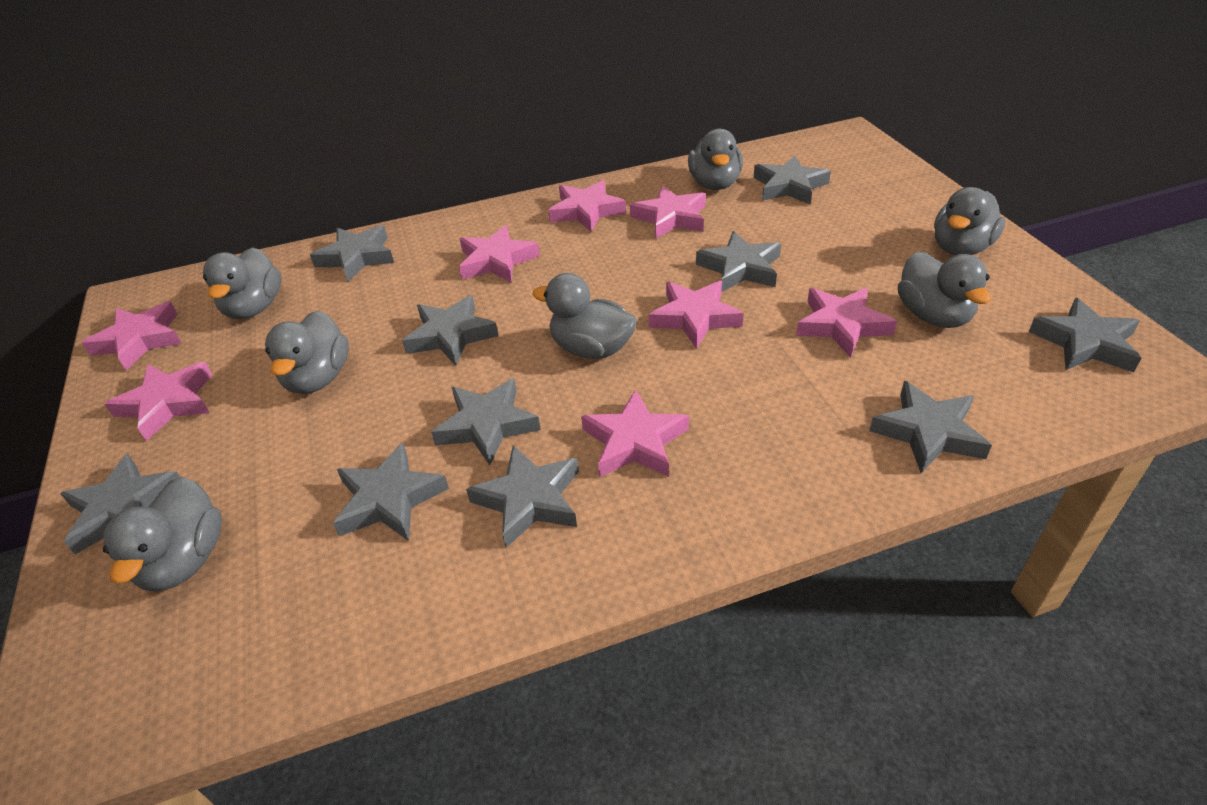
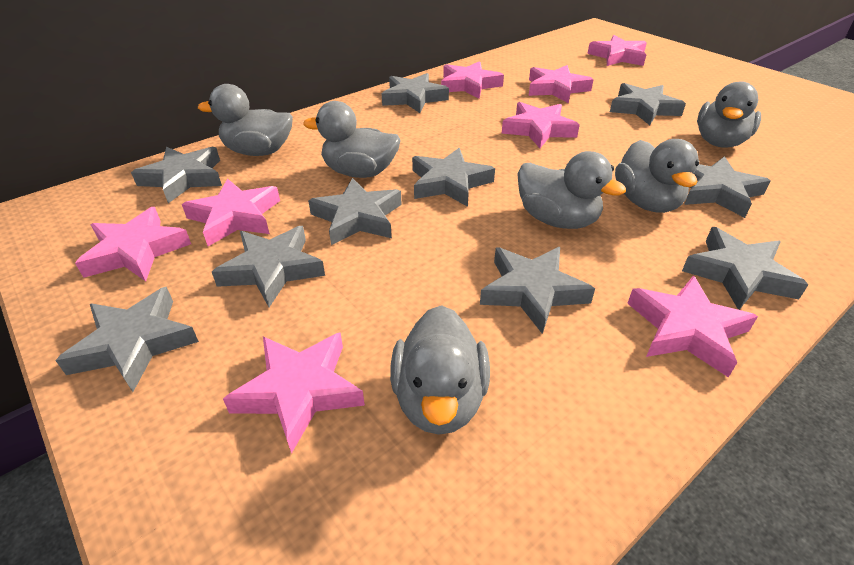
grey duck: 7 -> 6

